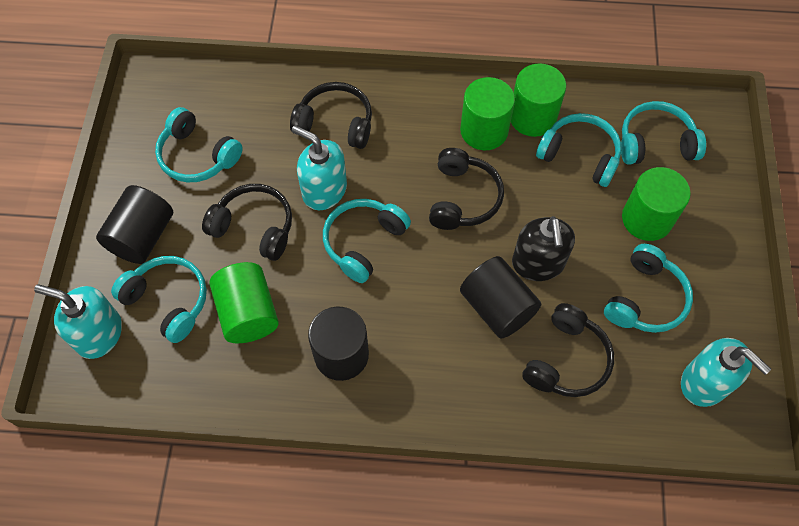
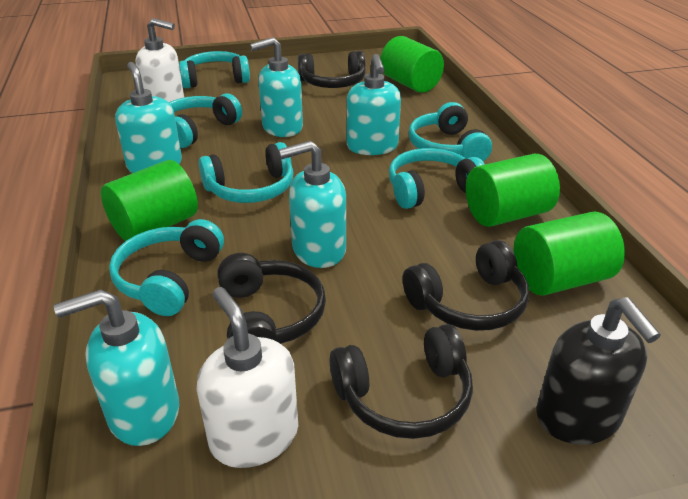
black cylinder: 3 -> 0
turquoise soap dispenser: 3 -> 5
white soap dispenser: 0 -> 2

